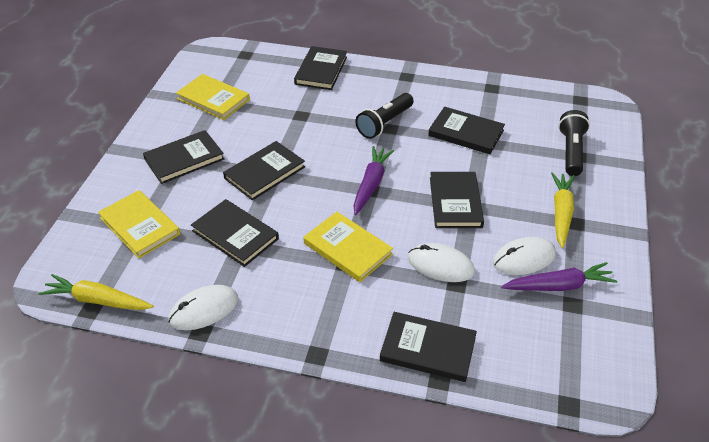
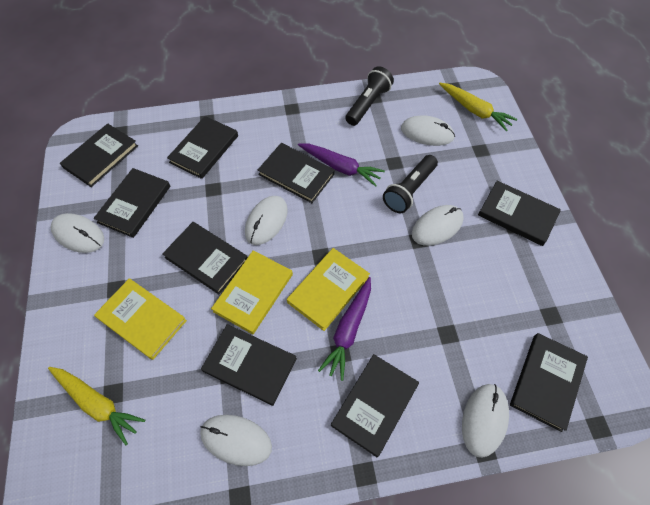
black book: 7 -> 9
white mouse: 3 -> 6

